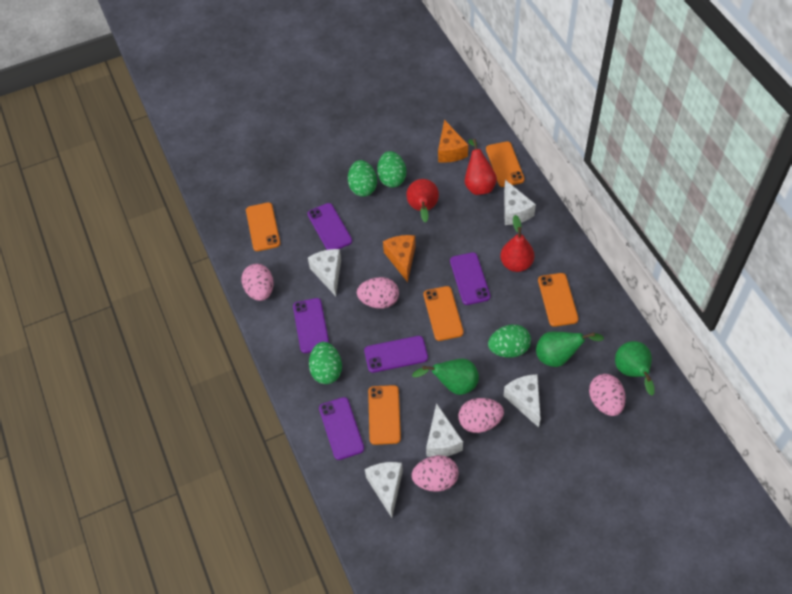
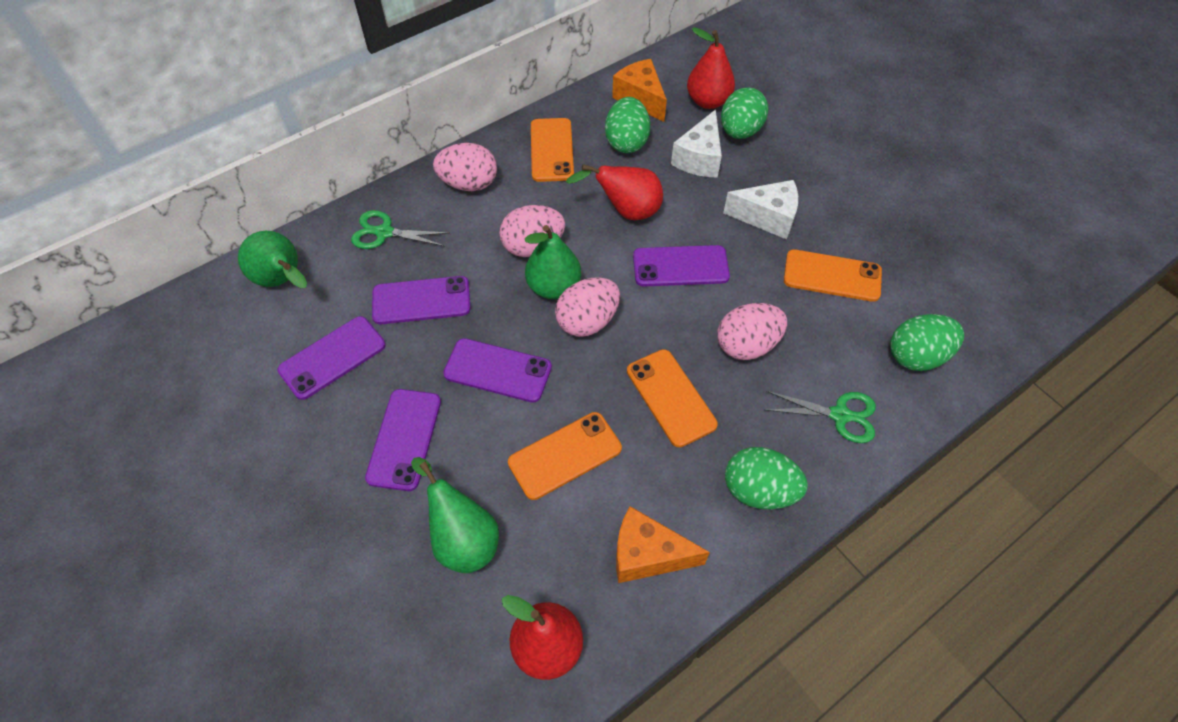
green scissors: 0 -> 2
orange phone: 5 -> 4
pink egg: 5 -> 4
white cheese: 5 -> 2

